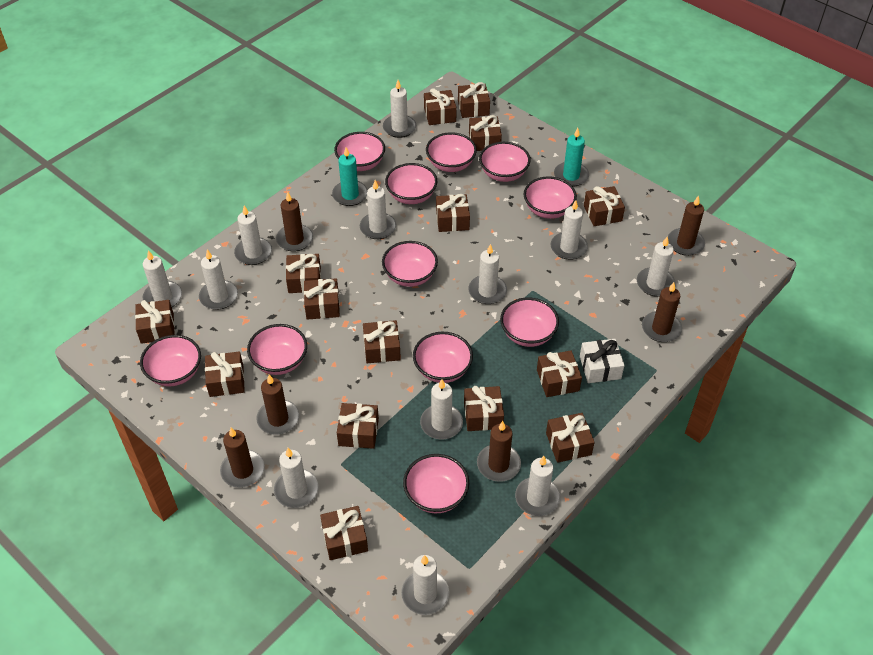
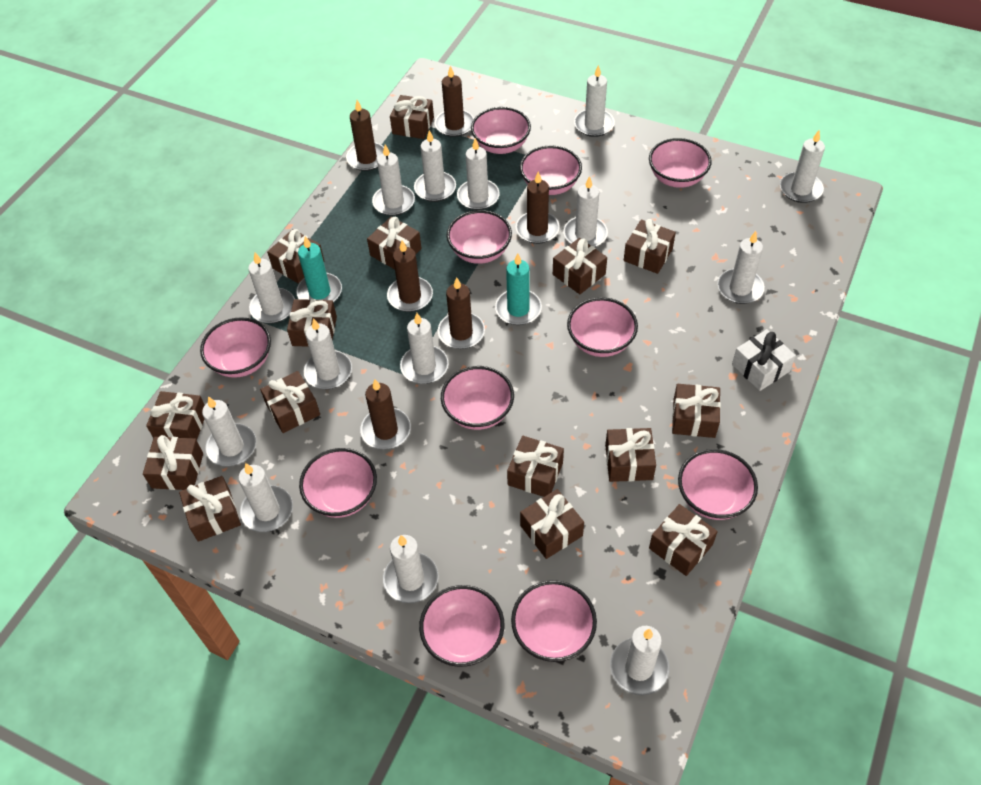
white candle: 12 -> 14

